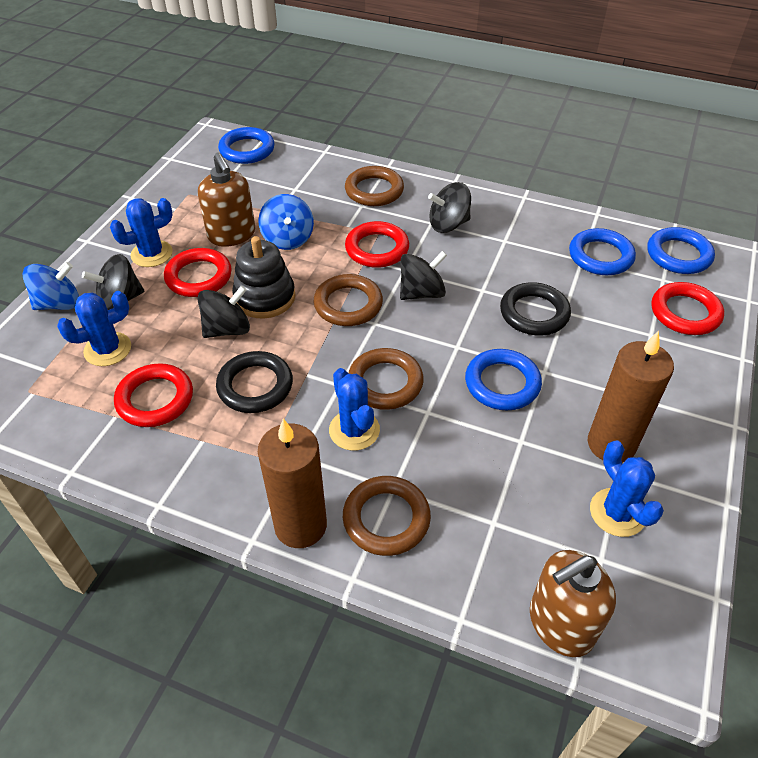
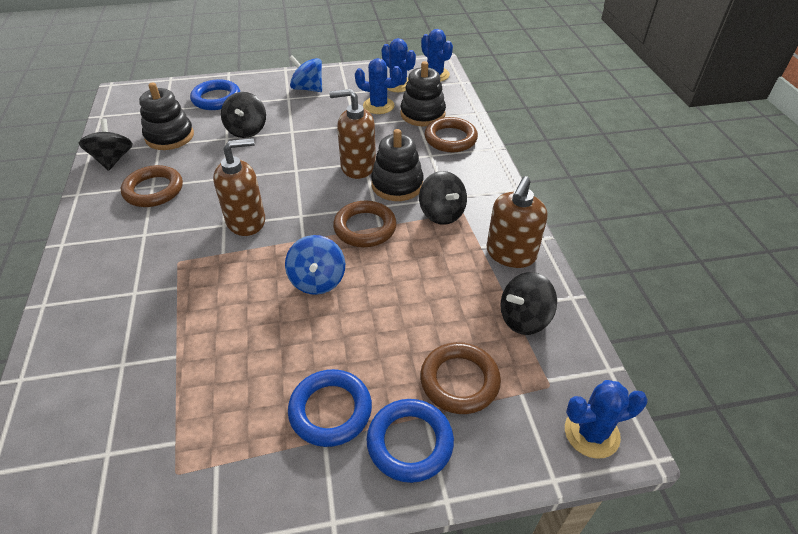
black ring: 2 -> 0
black stacking toy: 1 -> 3
blue ring: 4 -> 3
brown candle: 2 -> 0
brown soap dispenser: 2 -> 3
red ring: 4 -> 0

